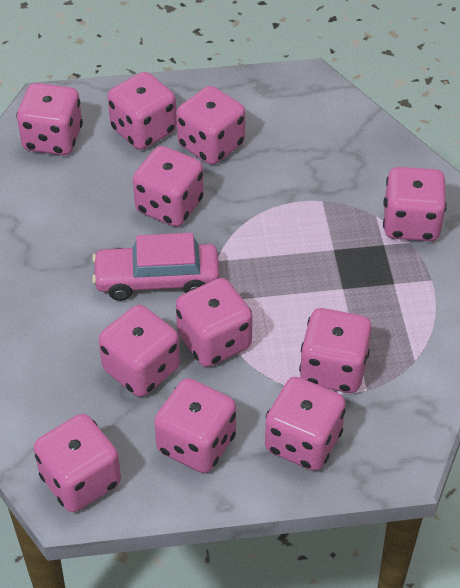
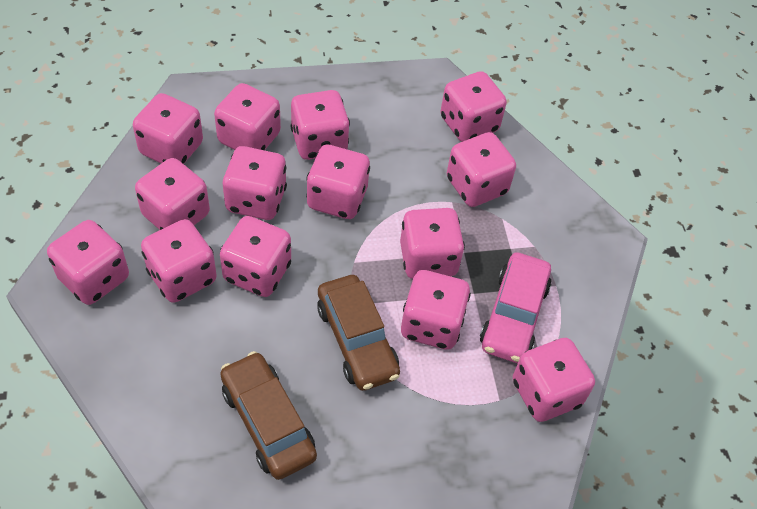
brown car: 0 -> 2
pink dice: 11 -> 14

